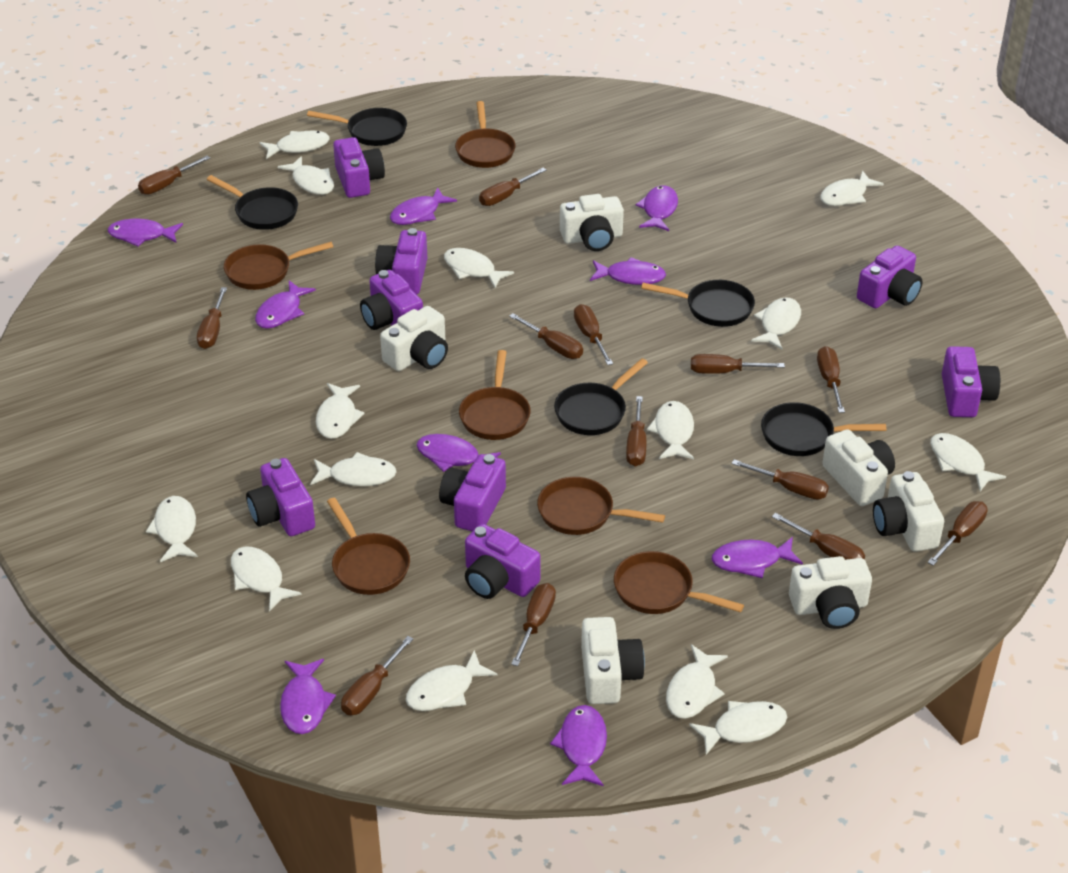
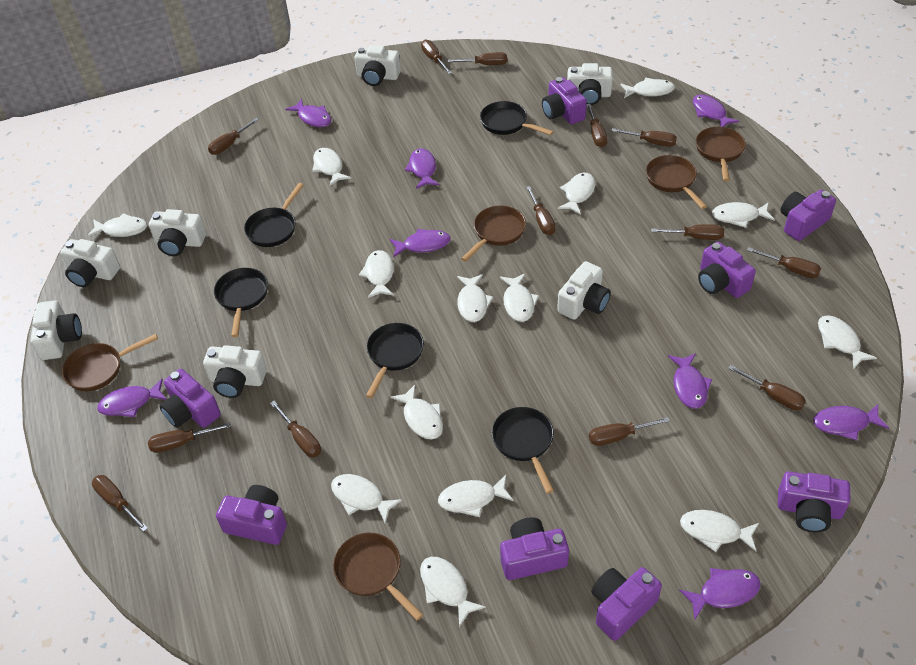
brown pan: 6 -> 5
purple fish: 9 -> 8
white camera: 6 -> 7

